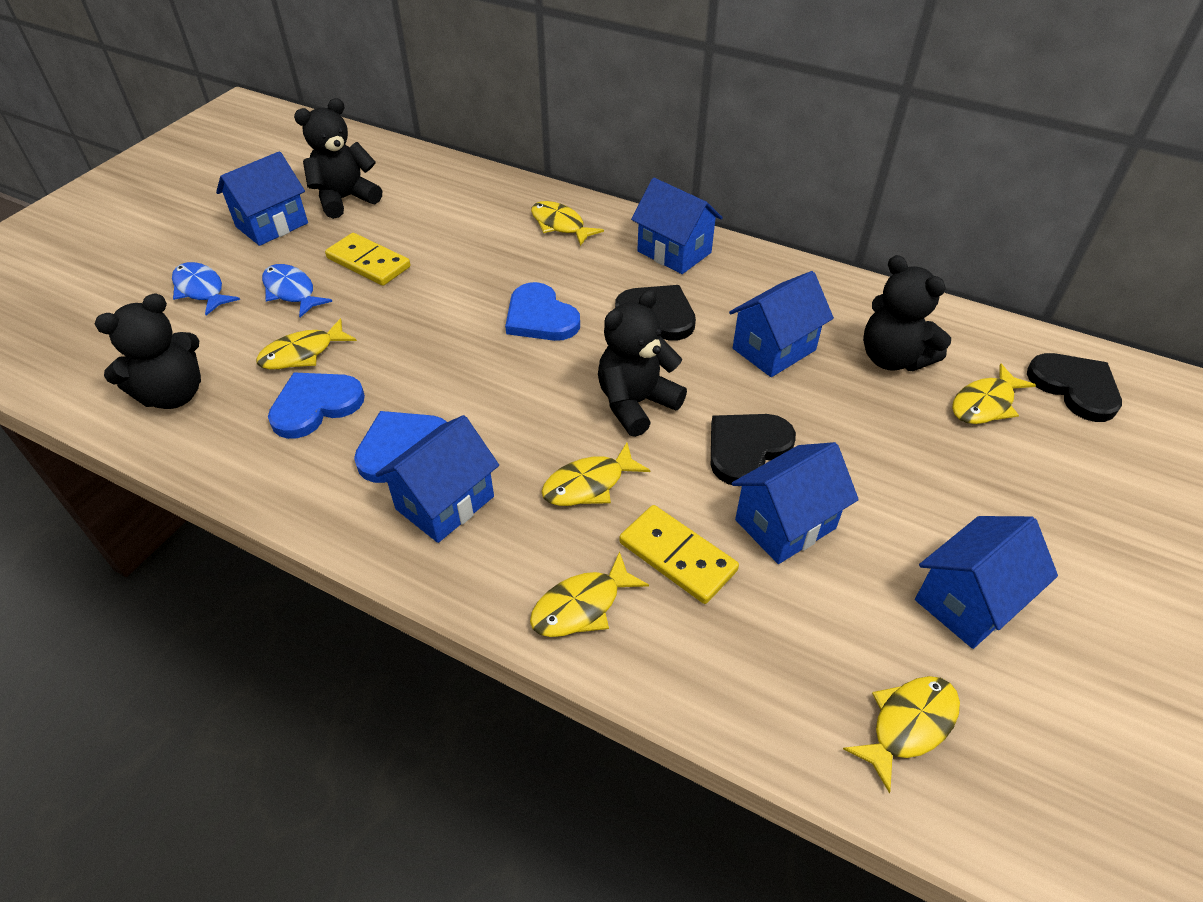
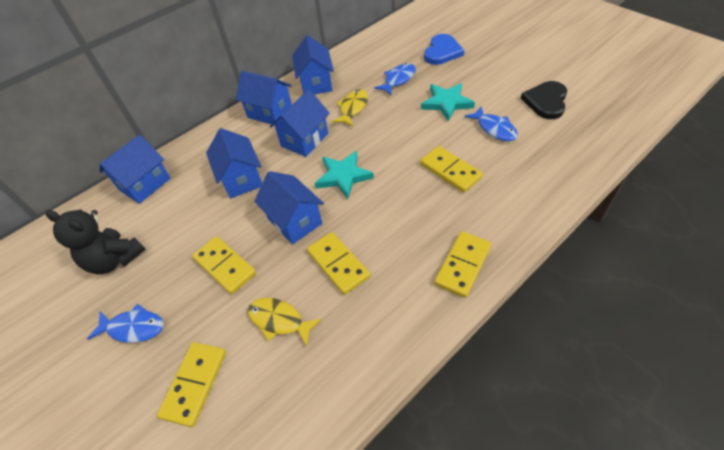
black heart: 3 -> 1
black teddy bear: 4 -> 1
blue fish: 2 -> 3
blue heart: 3 -> 1
turquoise star: 0 -> 2
yellow domino: 2 -> 5
yellow fish: 6 -> 2

